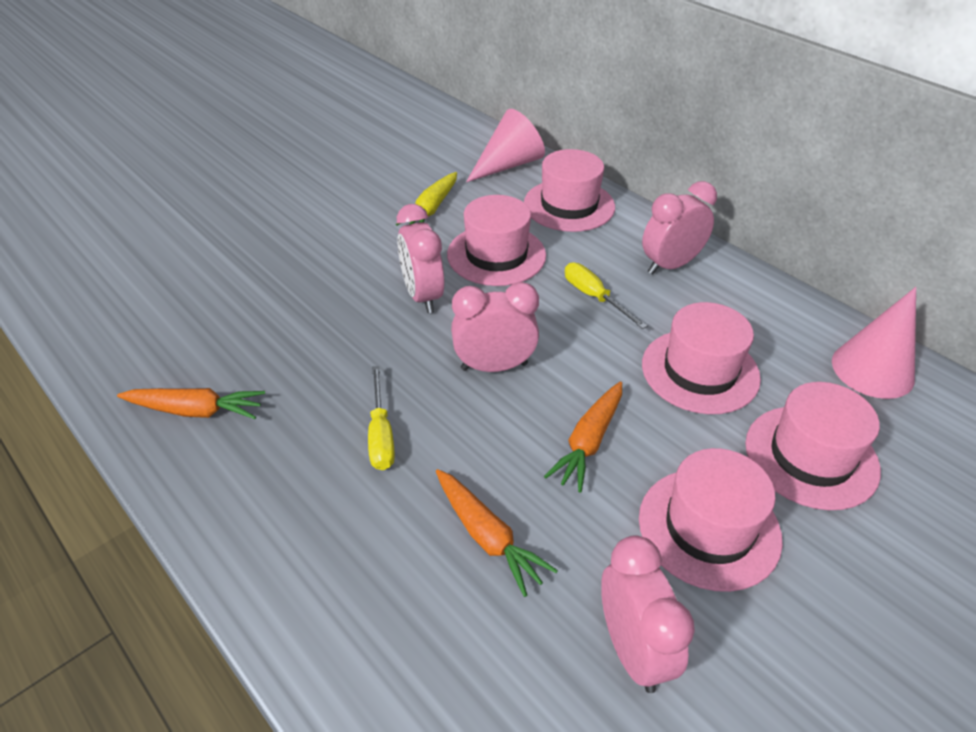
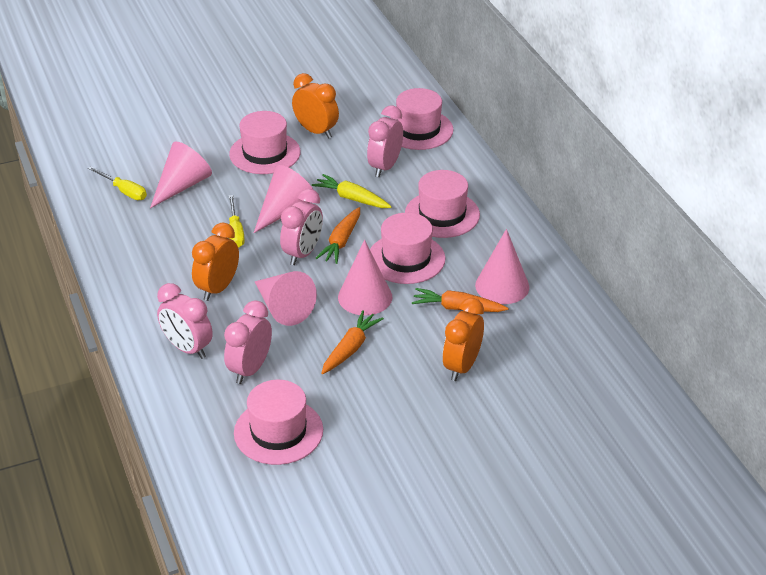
orange clock: 0 -> 3
pink cone: 2 -> 5

